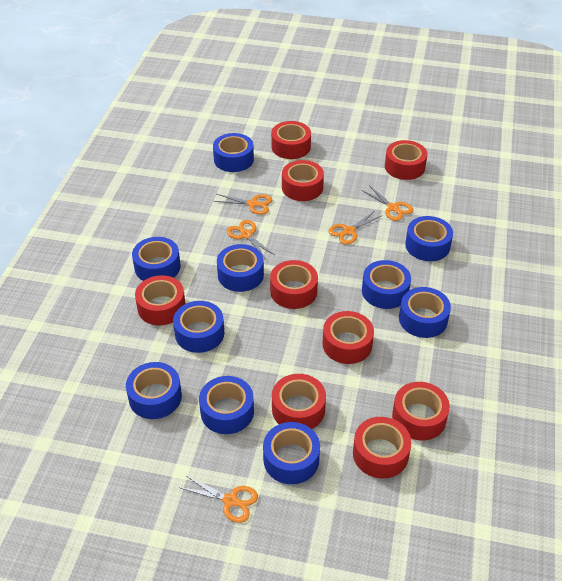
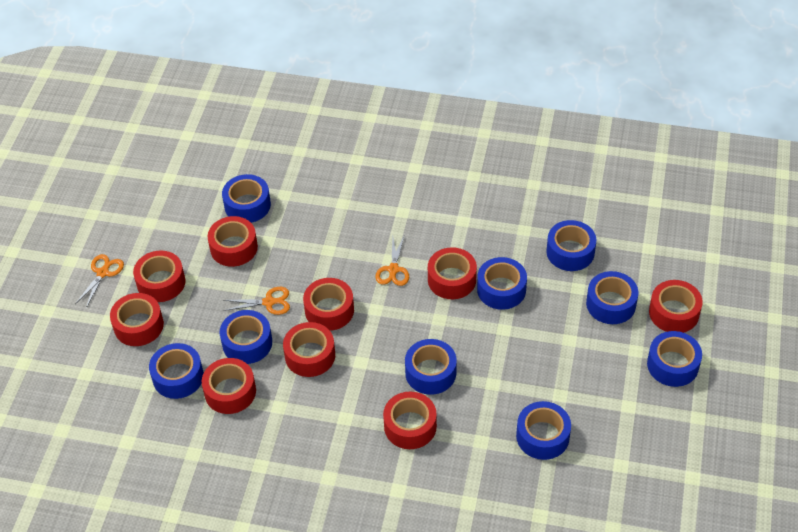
blue tape: 10 -> 9
orange scissors: 5 -> 3

